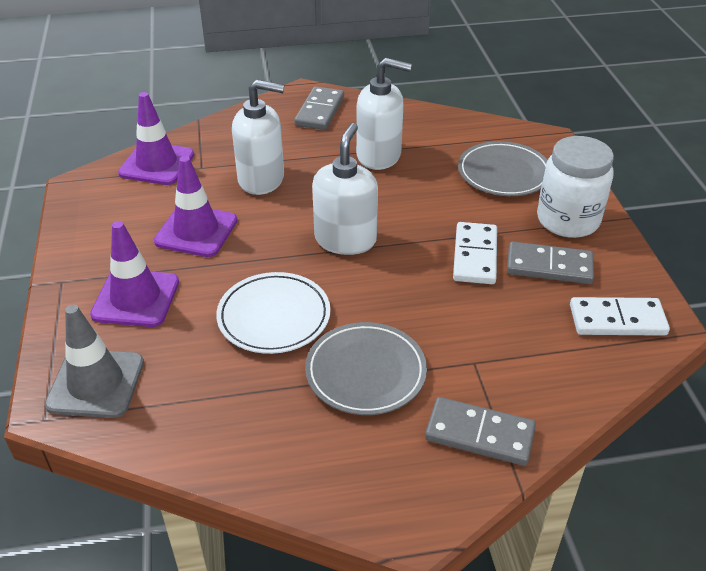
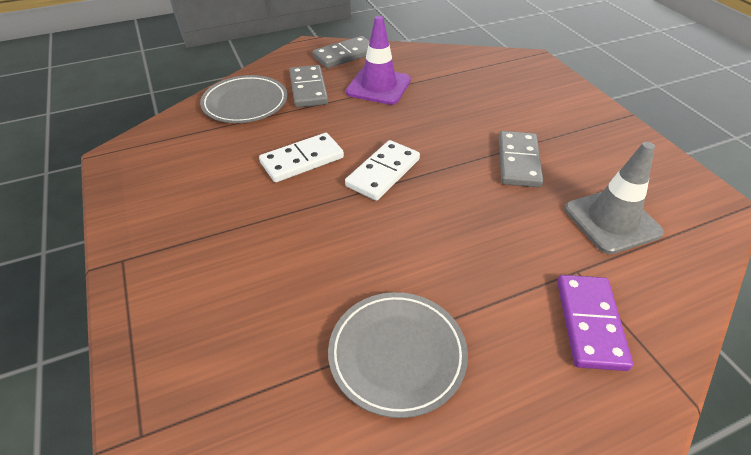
purple domino: 0 -> 1
purple traffic cone: 3 -> 1
white jar: 1 -> 0
white plate: 1 -> 0
white soap dispenser: 3 -> 0

